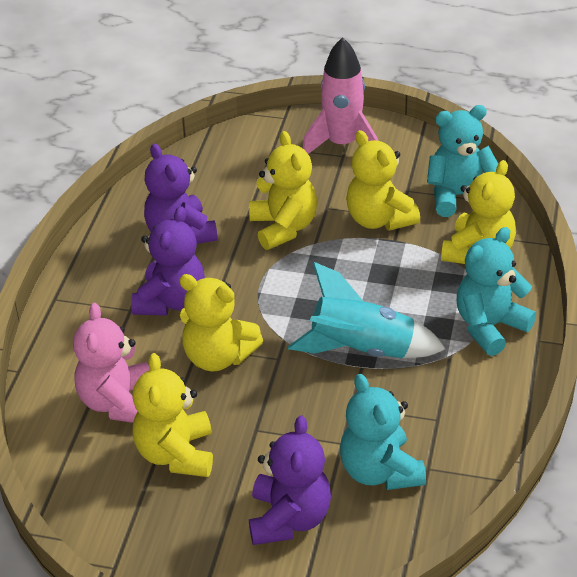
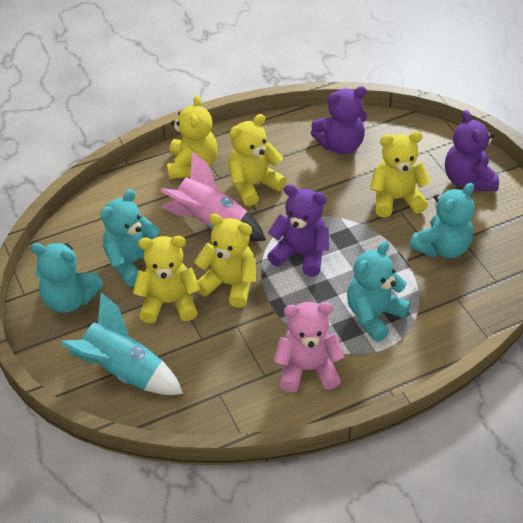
turquoise teddy bear: 3 -> 4

